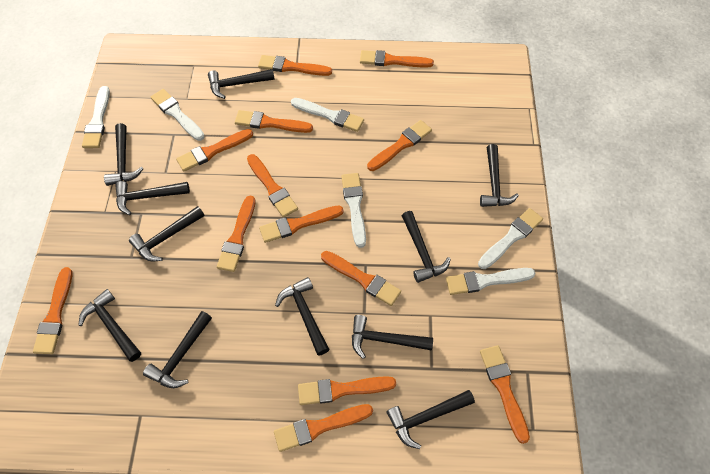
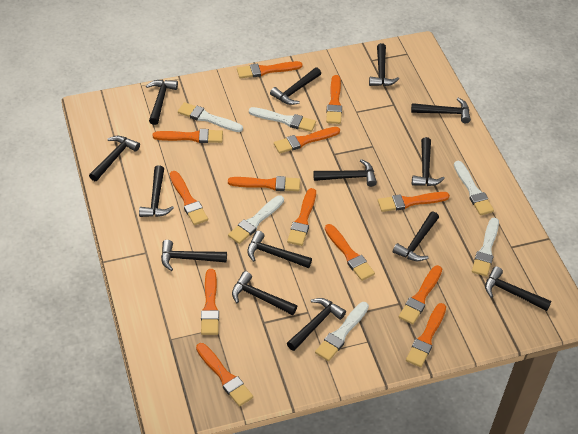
black hammer: 11 -> 14

